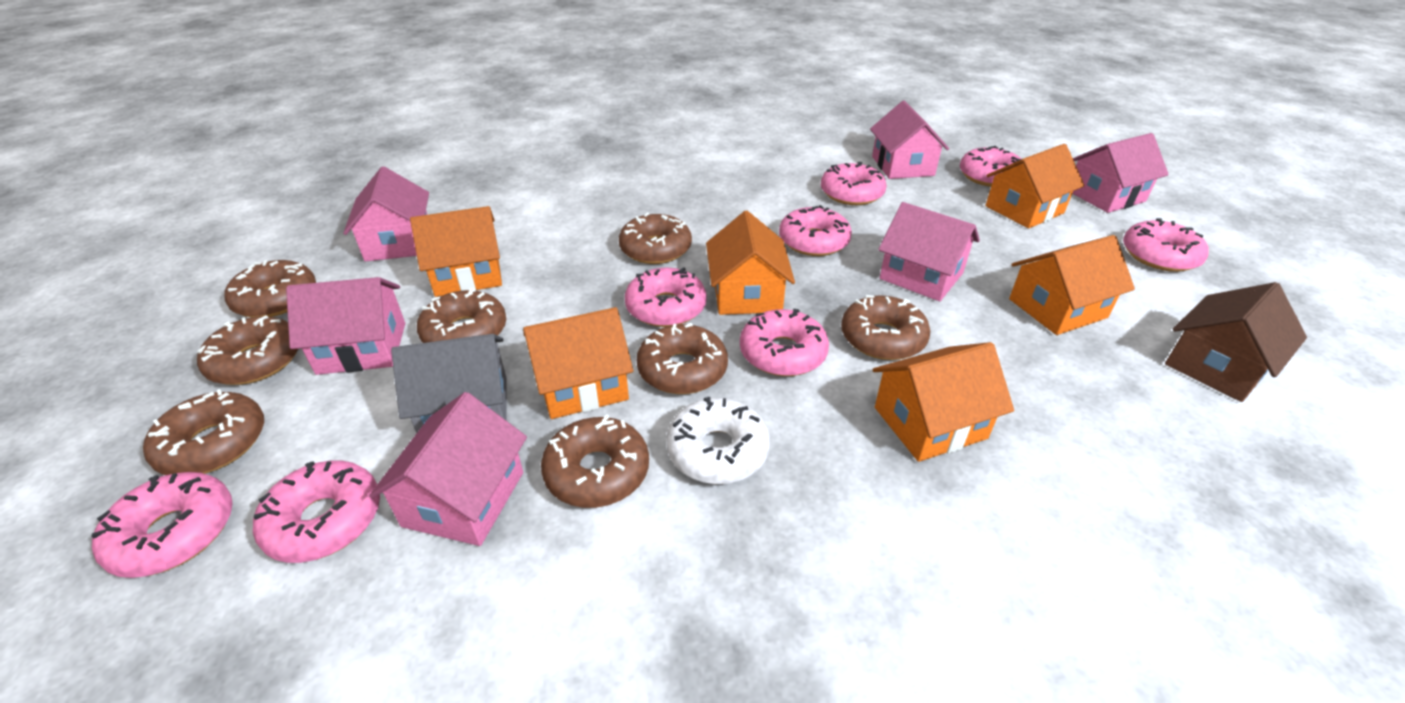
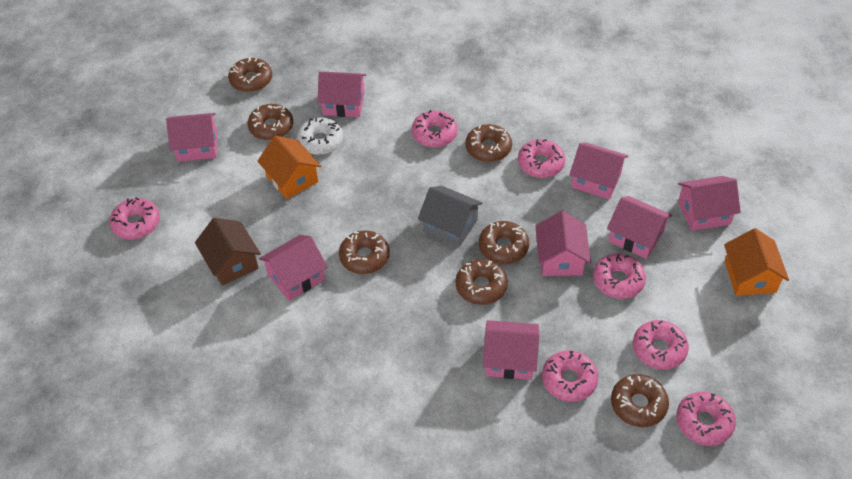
brown donut: 8 -> 7
orange house: 6 -> 2
pink donut: 8 -> 7
pink house: 6 -> 8

